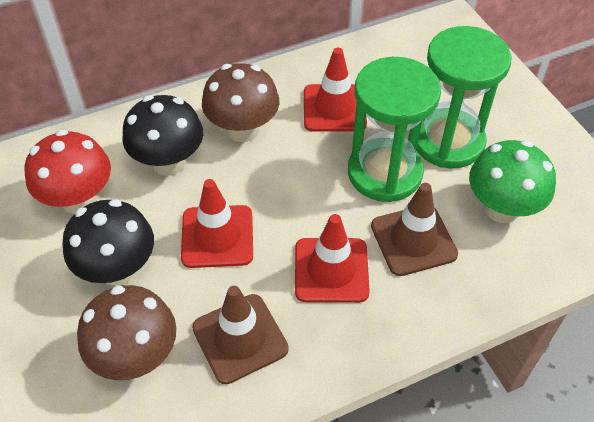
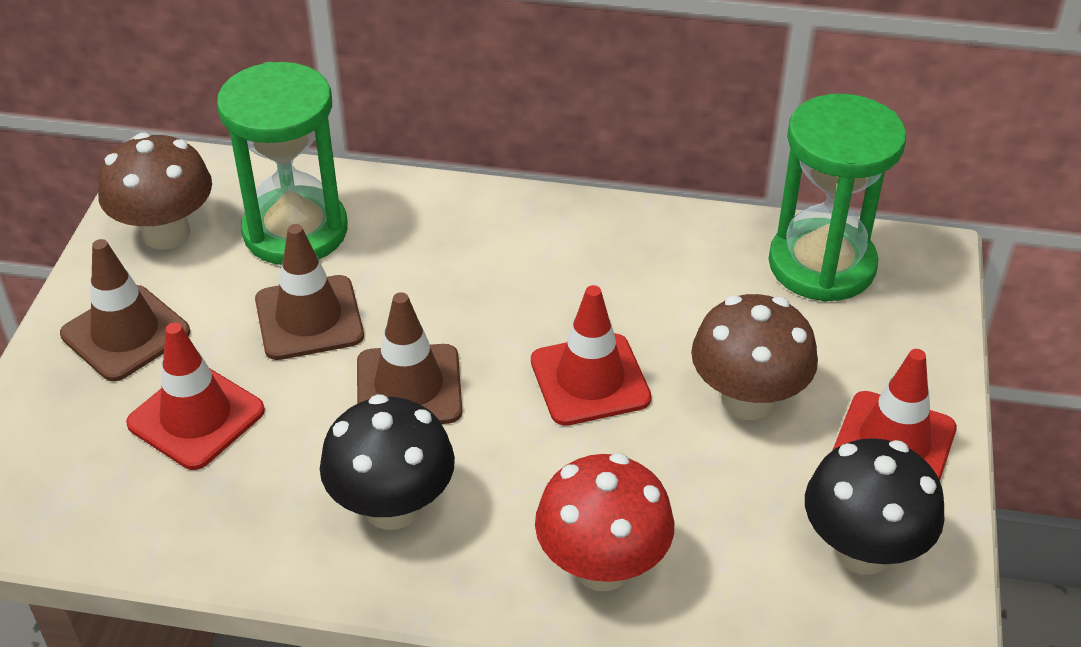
brown traffic cone: 2 -> 3
green mushroom: 1 -> 0

